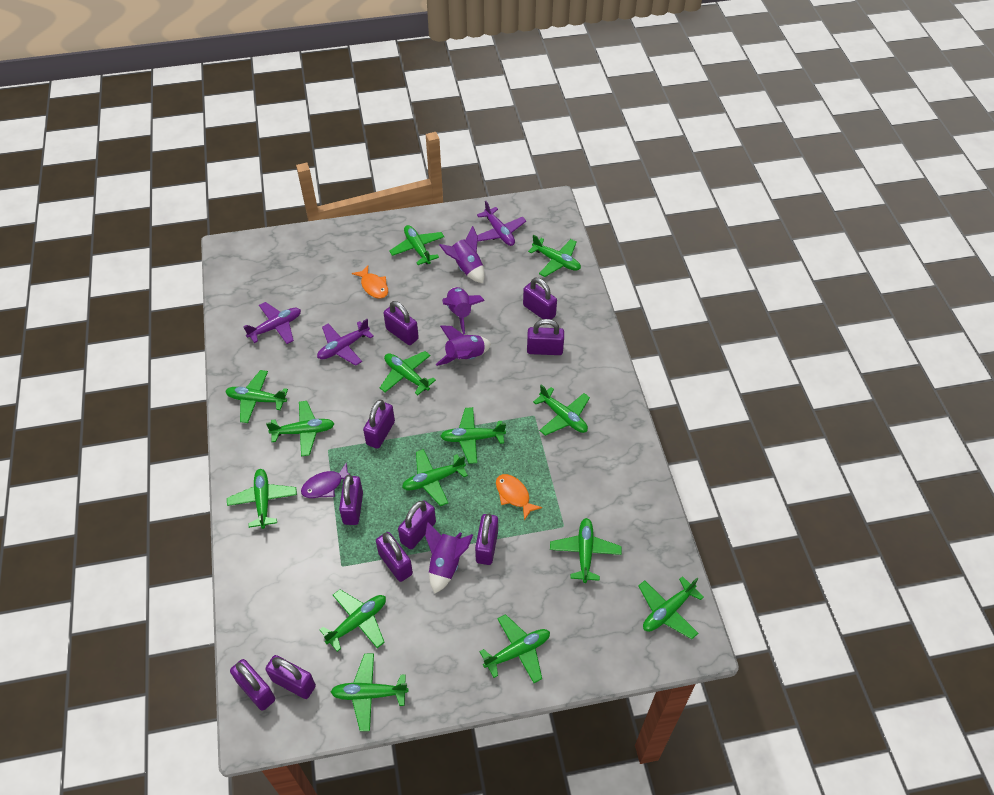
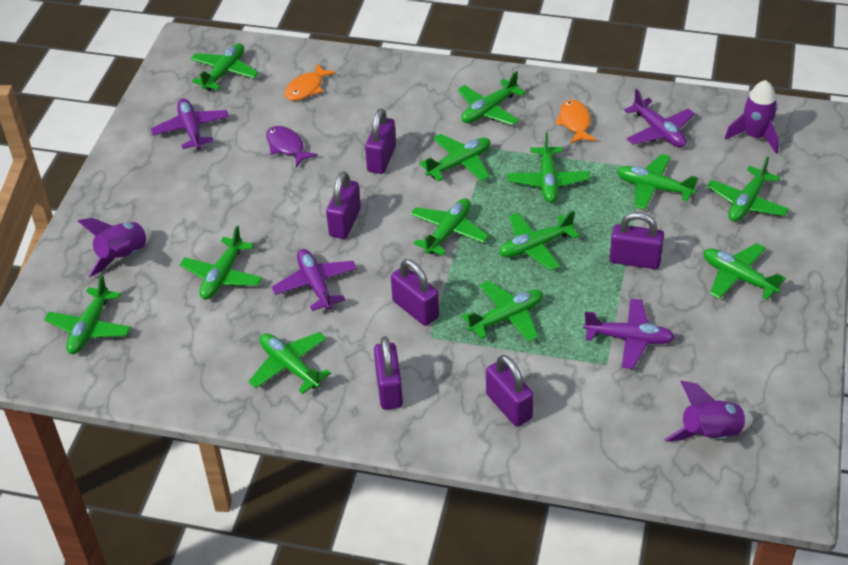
green plane: 14 -> 13
purple padlock: 10 -> 6
purple plane: 3 -> 4
purple rocket: 4 -> 3

